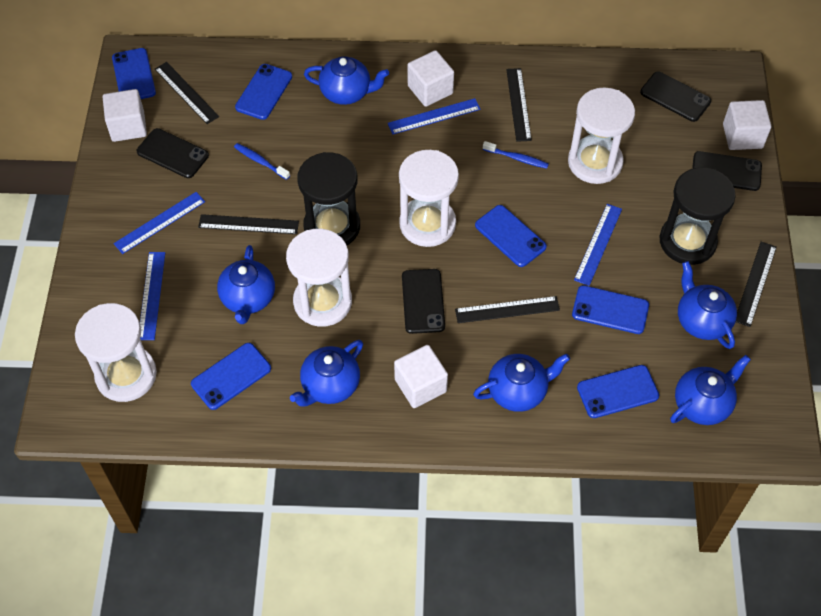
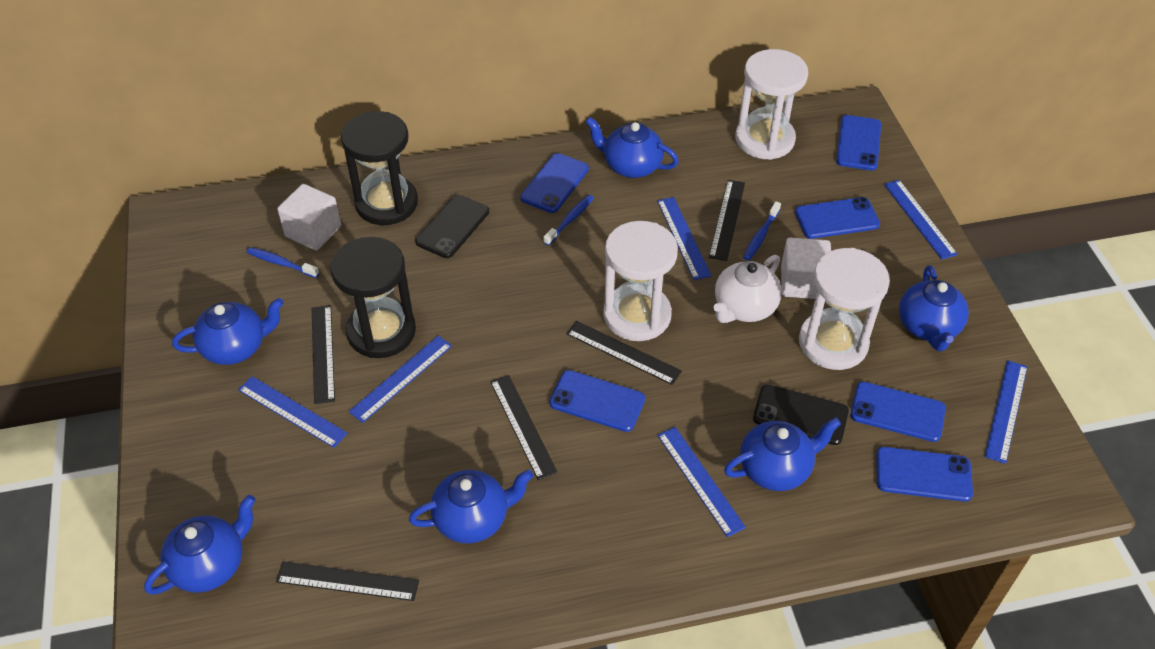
black phone: 4 -> 2
blue ruler: 4 -> 6
blue toothbrush: 2 -> 3
white cube: 4 -> 2
white hourglass: 4 -> 3
white teapot: 0 -> 1

